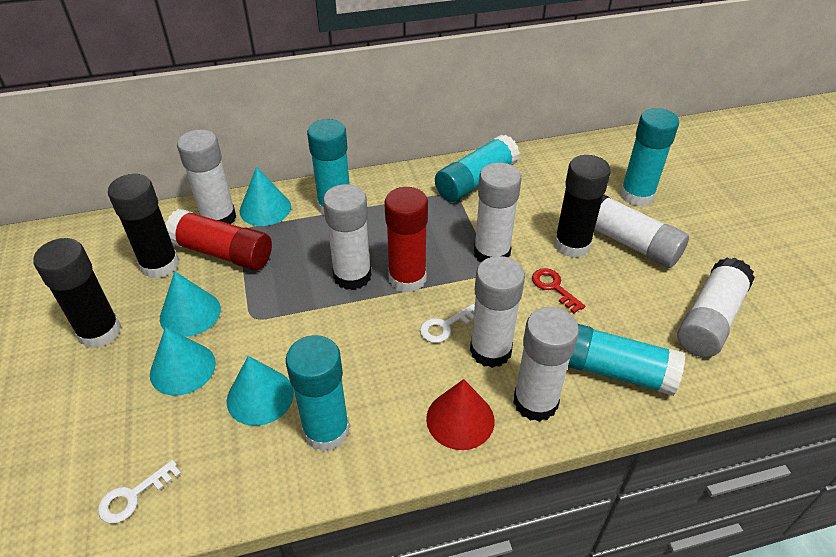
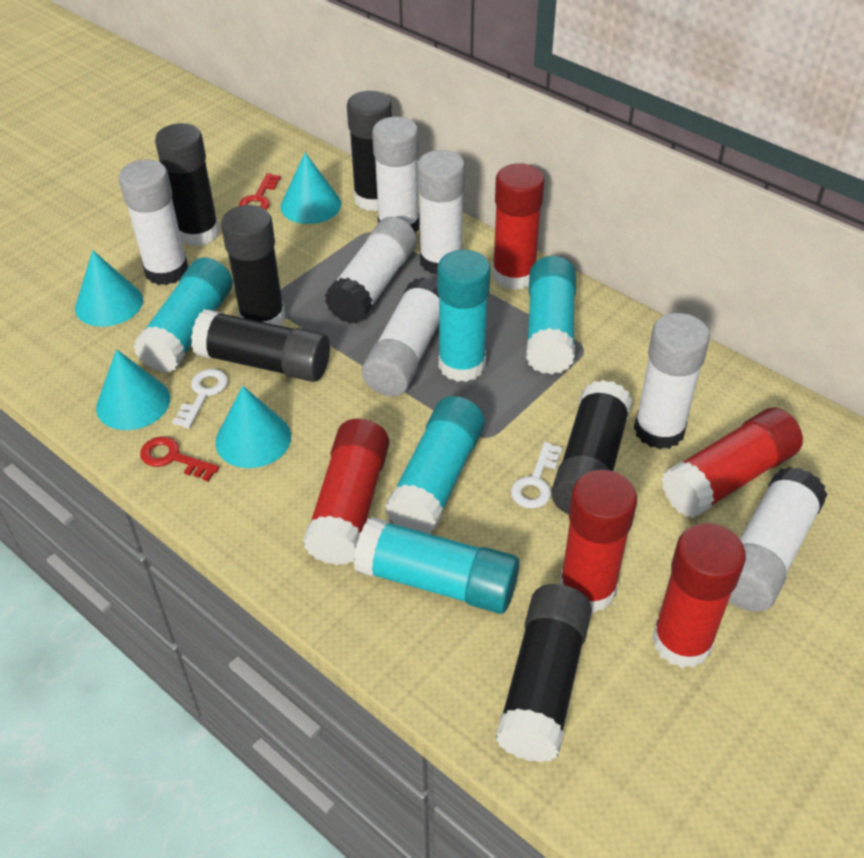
black glue stick: 3 -> 6
red cone: 1 -> 0
red glue stick: 2 -> 5
red key: 1 -> 2

